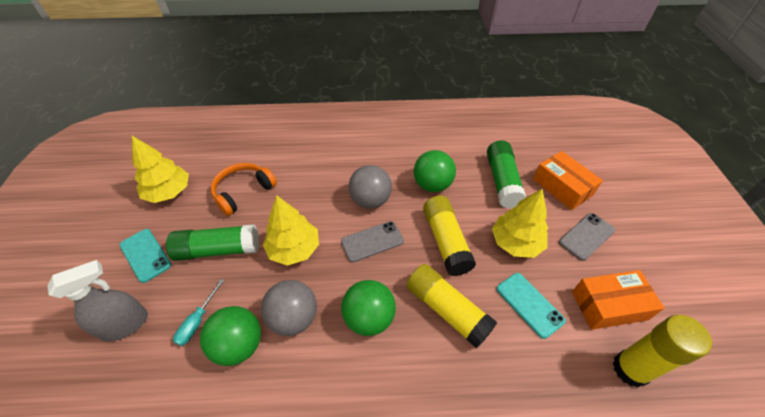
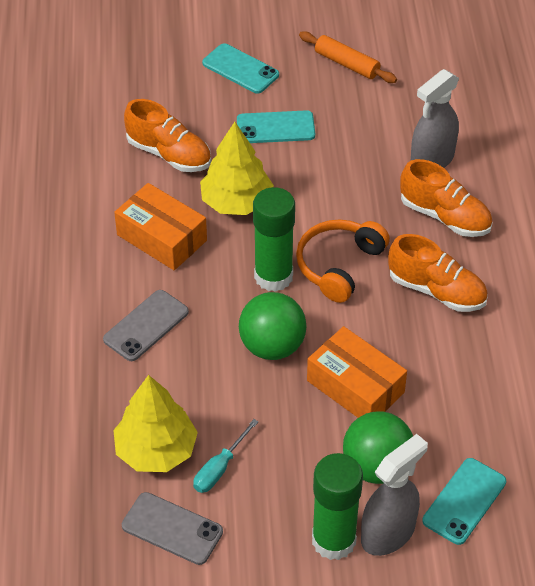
green ball: 3 -> 2
grey ball: 2 -> 0
grey spray bottle: 1 -> 2
orange rolling pin: 0 -> 1
orange shoe: 0 -> 3
turquoise phone: 2 -> 3
yellow glue stick: 3 -> 0
yellow tree: 3 -> 2

